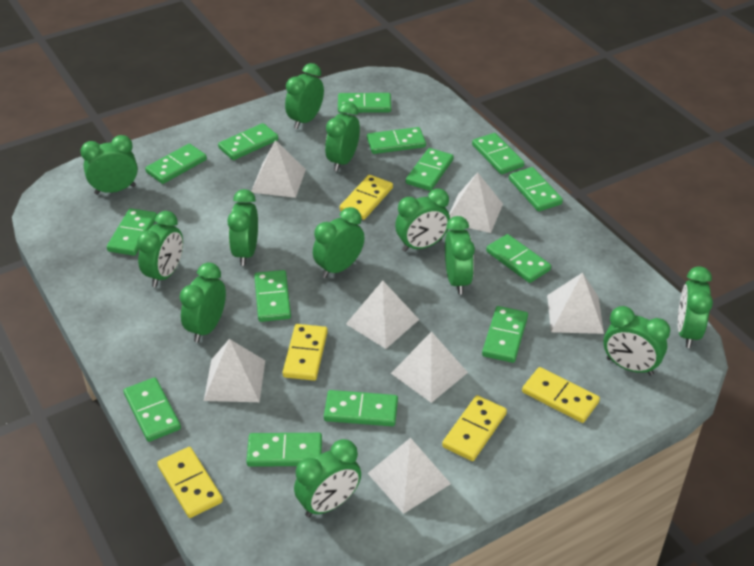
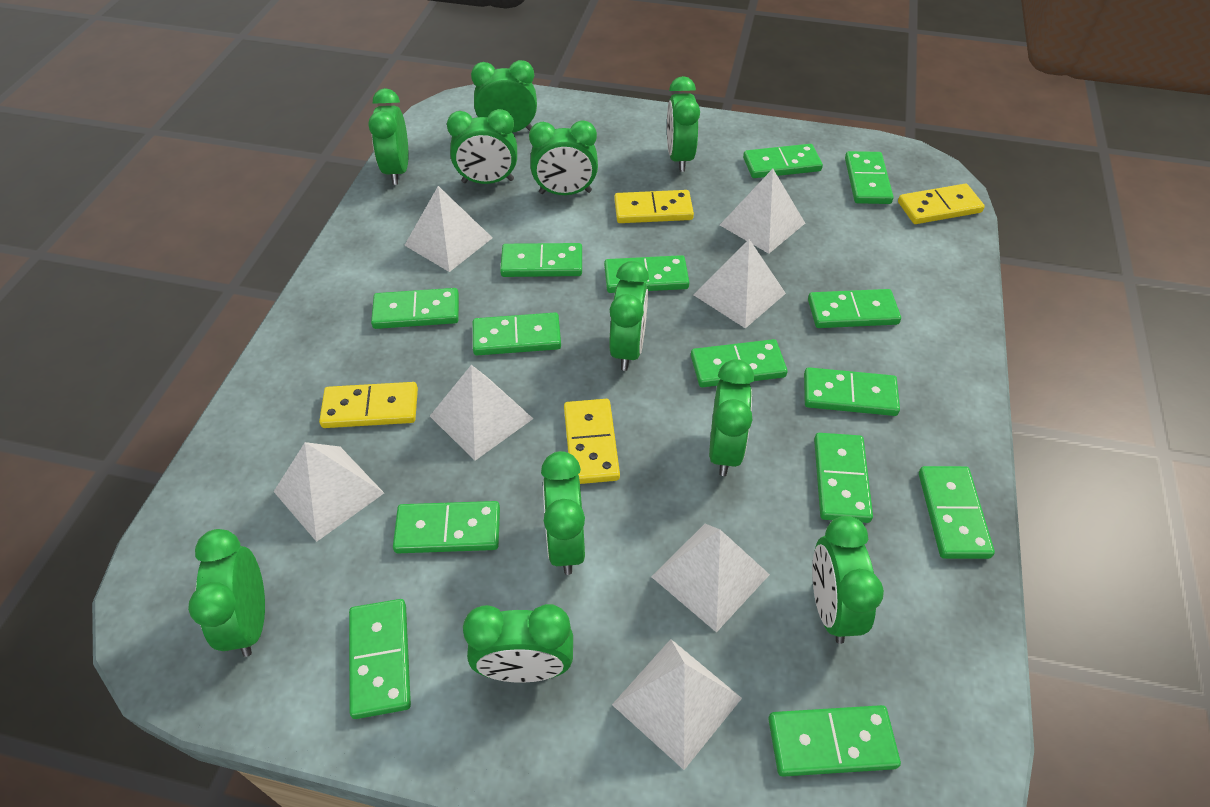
green clock: 12 -> 11
yellow domino: 5 -> 4

